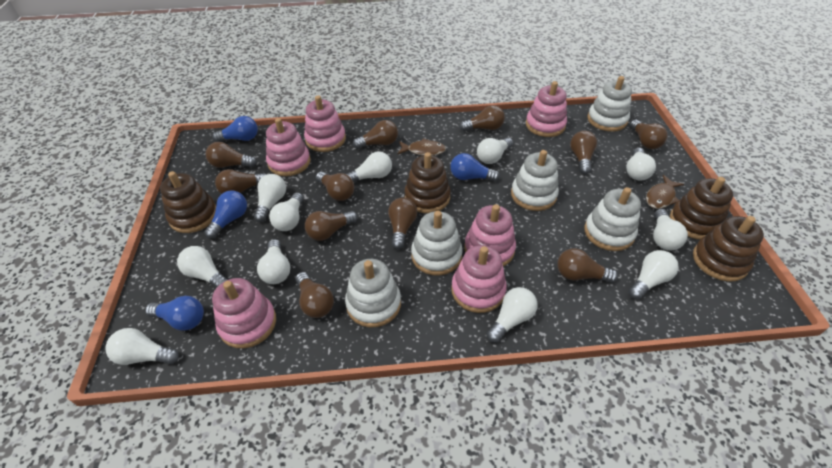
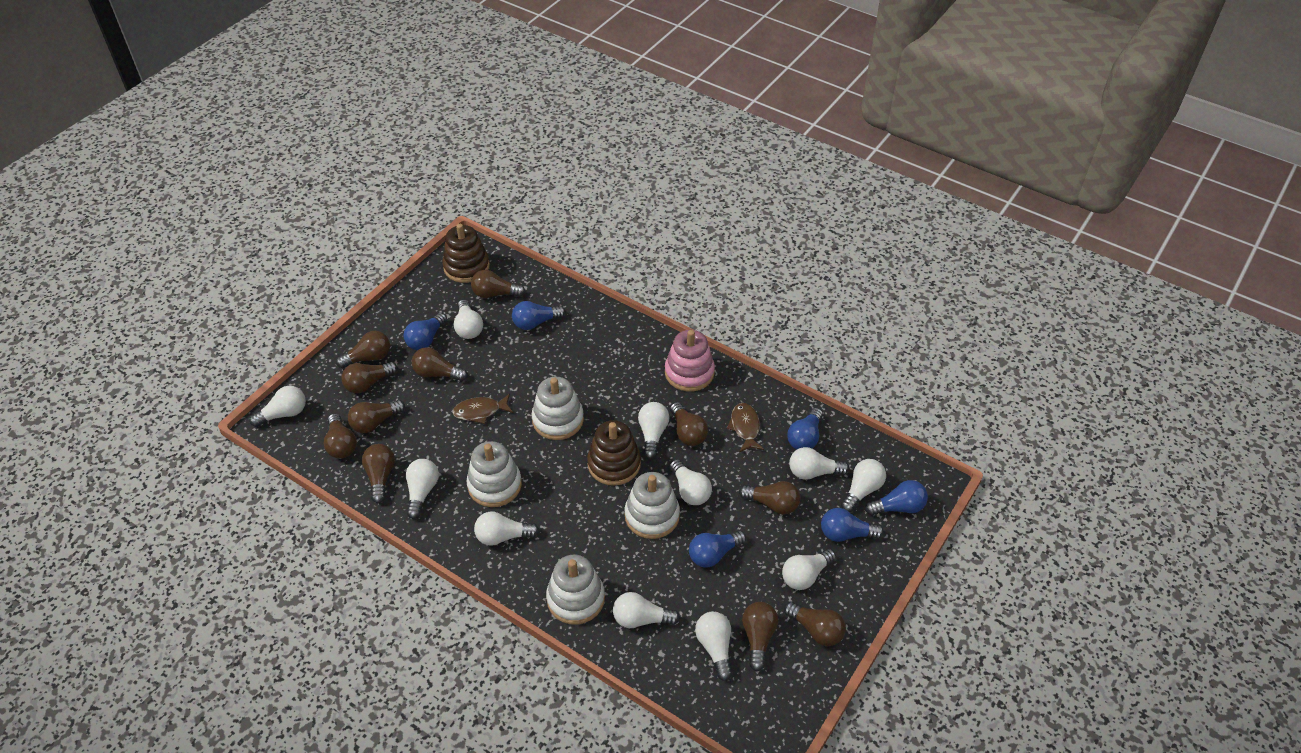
blue light bulb: 4 -> 6
brown stacking toy: 4 -> 2
pink stacking toy: 6 -> 1
white stacking toy: 5 -> 4

